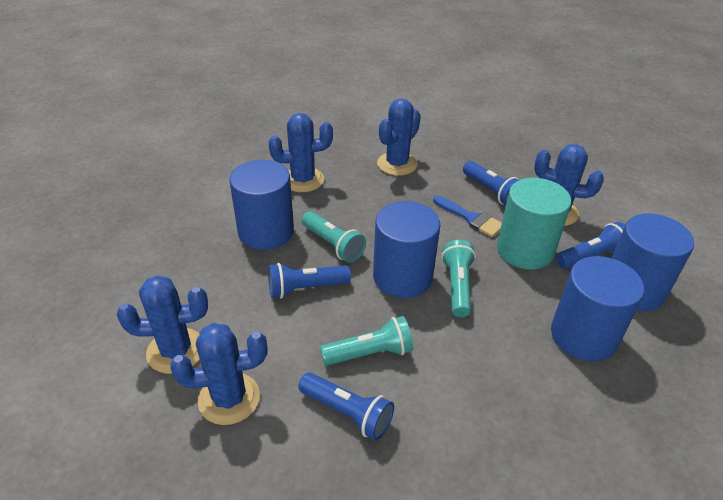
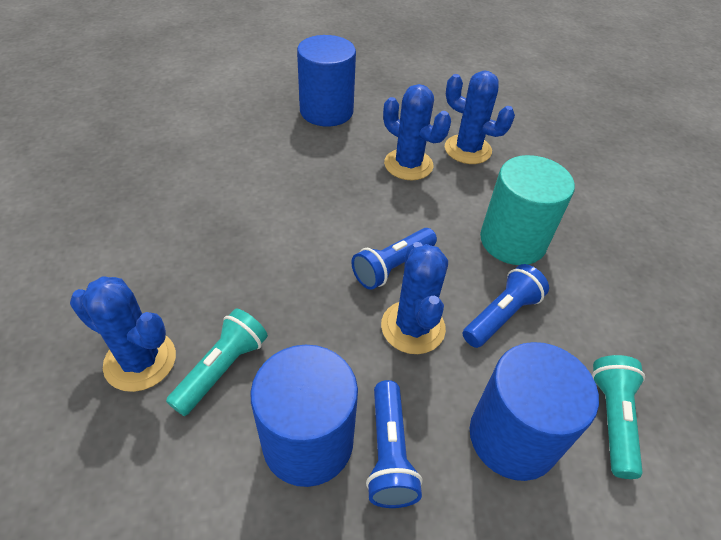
blue brush: 1 -> 0
blue cactus: 5 -> 4
blue cylinder: 4 -> 3
blue flashlight: 4 -> 3
turquoise flashlight: 3 -> 2

